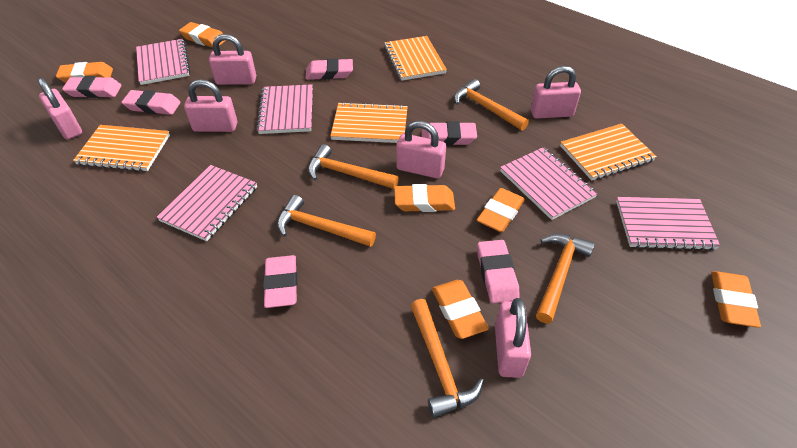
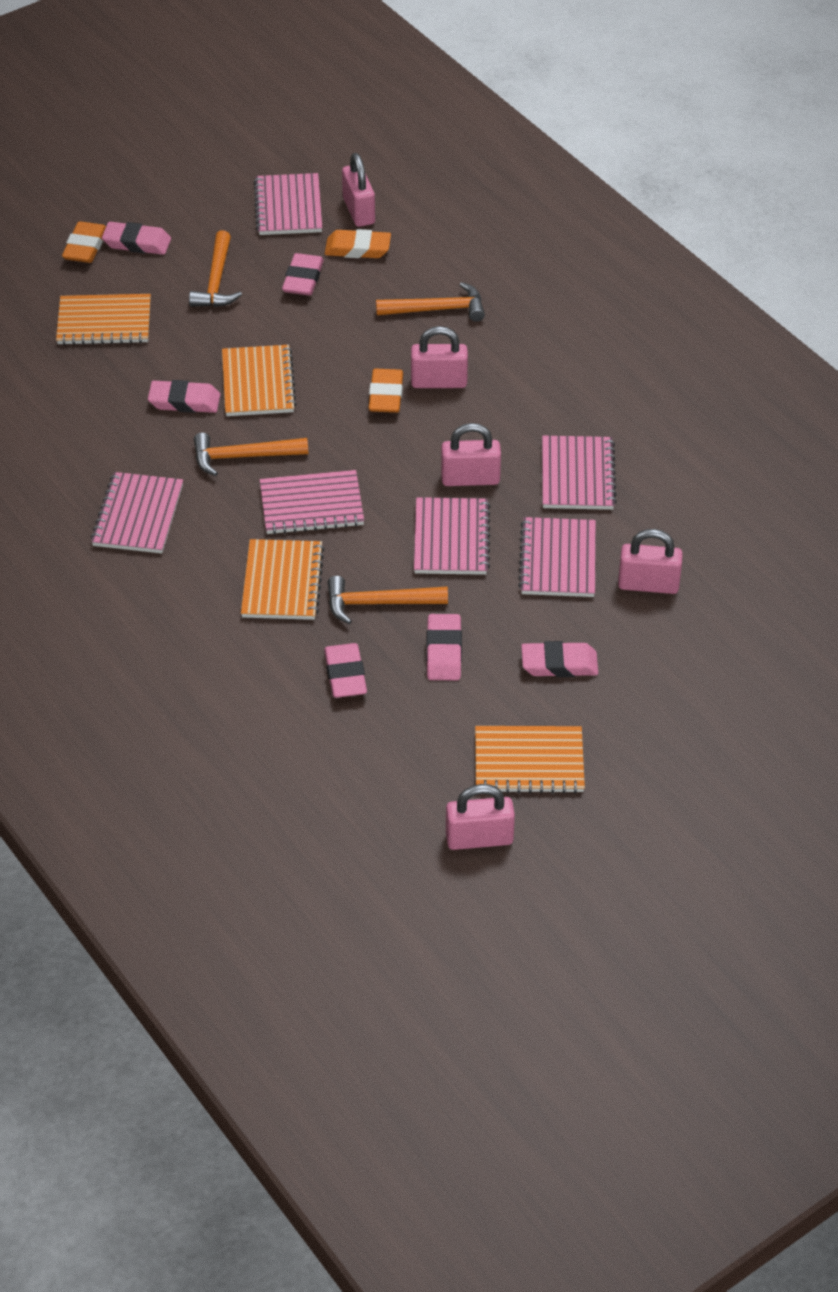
orange eraser: 6 -> 3
orange hammer: 5 -> 4
pink notebook: 5 -> 6
pink padlock: 6 -> 5

